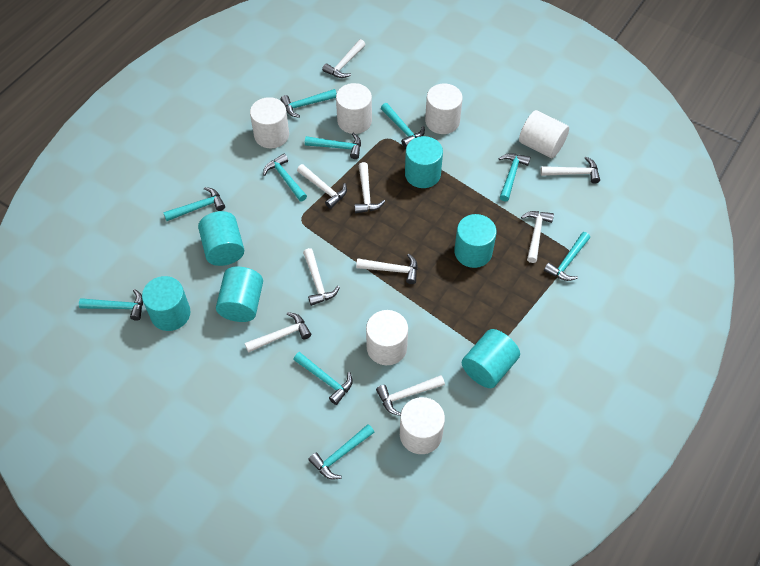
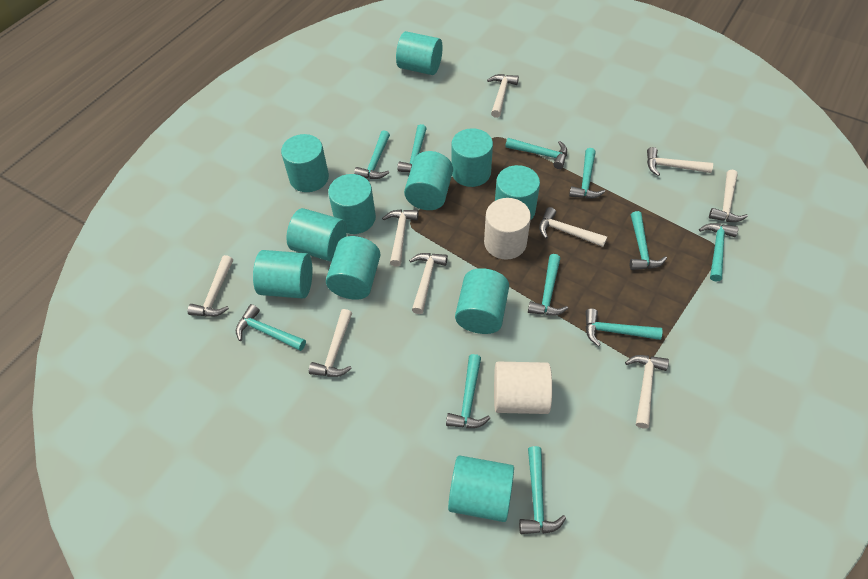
turquoise cylinder: 6 -> 11
turquoise hammer: 10 -> 11
white cylinder: 6 -> 2

